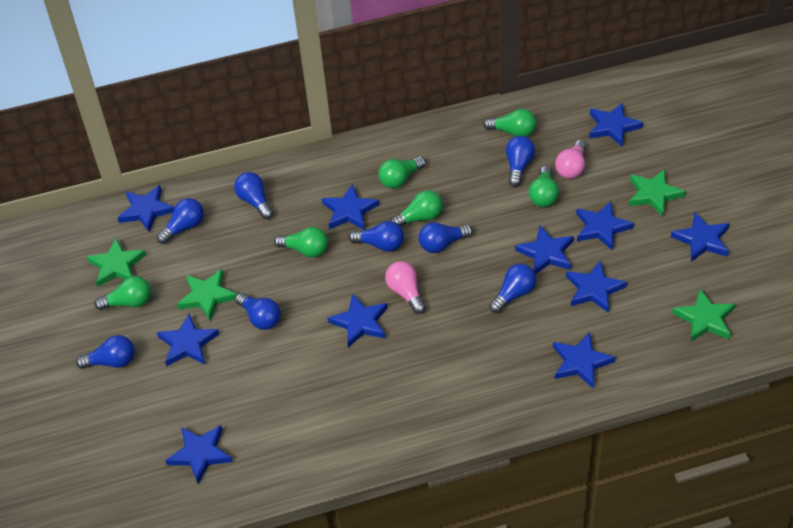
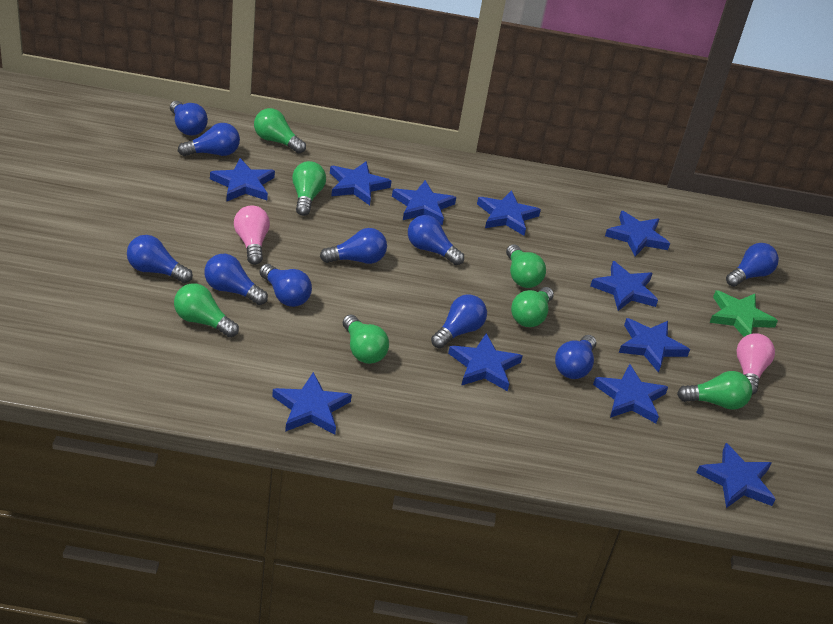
blue light bulb: 8 -> 10
green light bulb: 6 -> 7
green star: 4 -> 1

